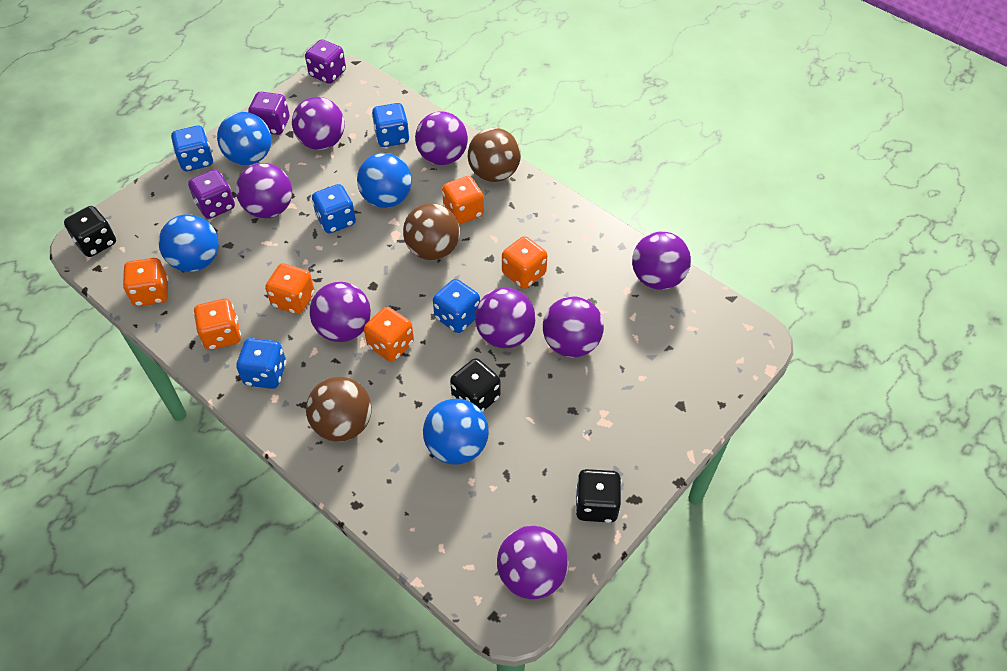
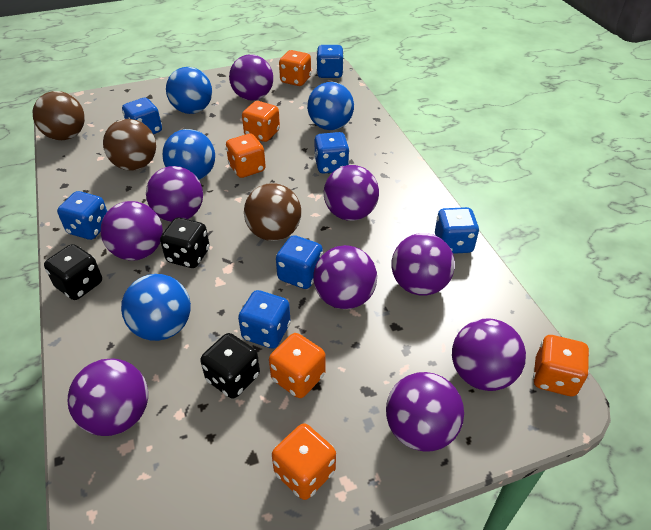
blue dice: 5 -> 7
purple ball: 8 -> 9
purple dice: 3 -> 0

